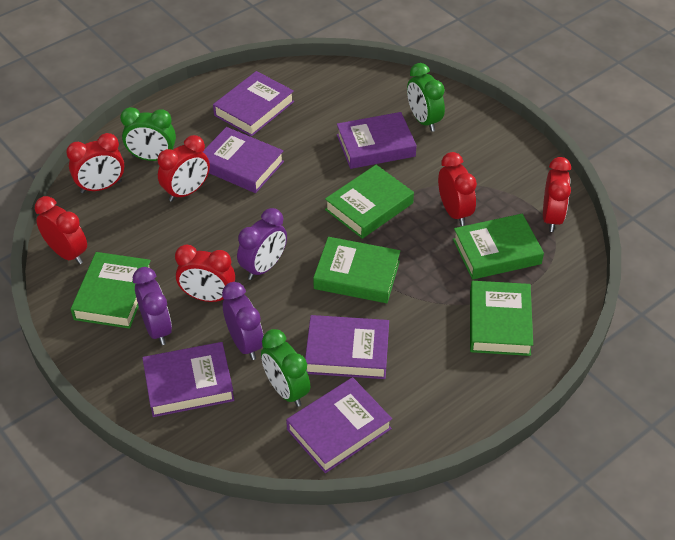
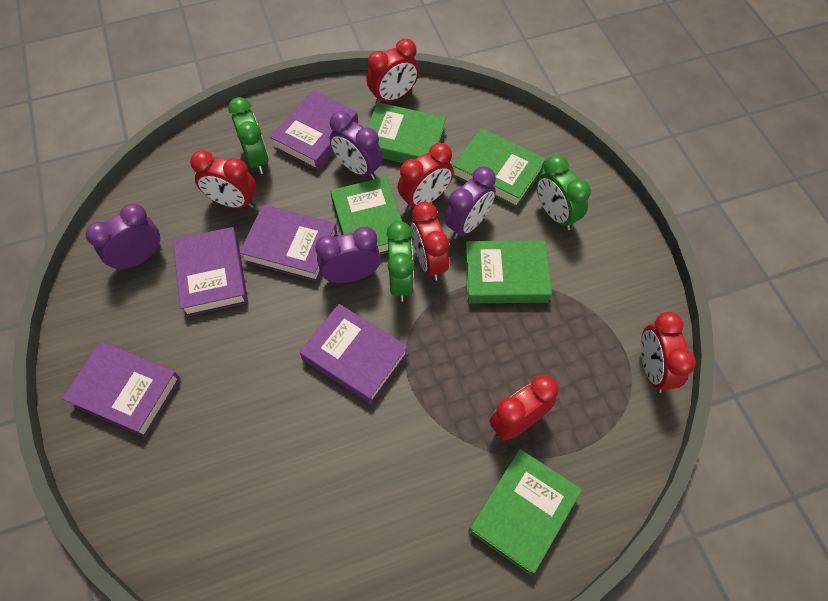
purple book: 6 -> 5
purple clock: 3 -> 4

